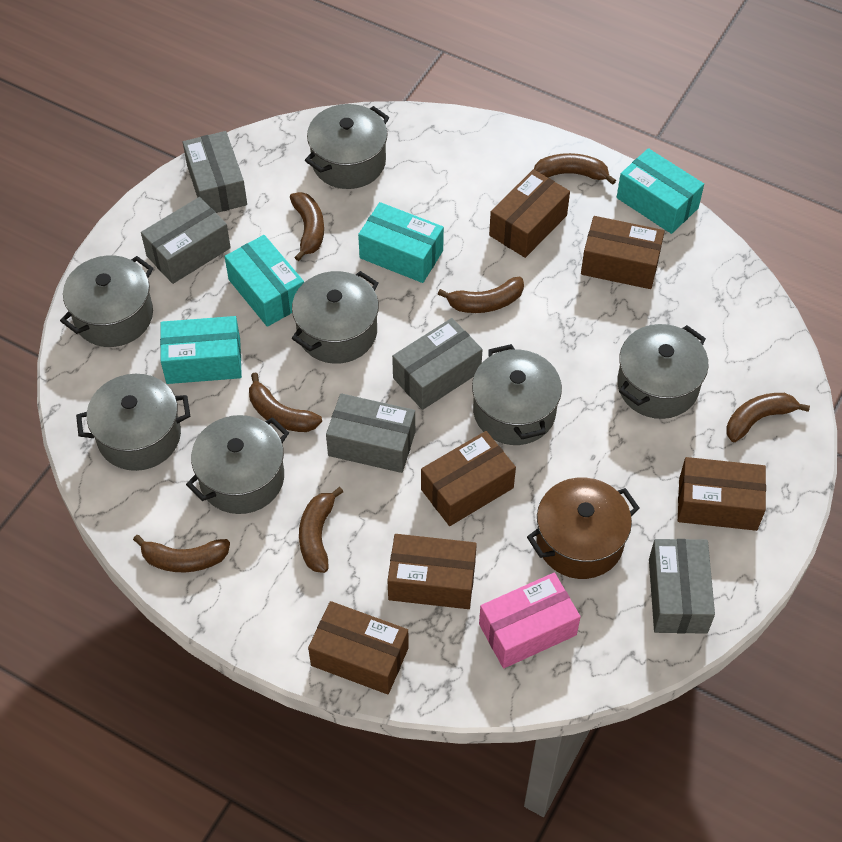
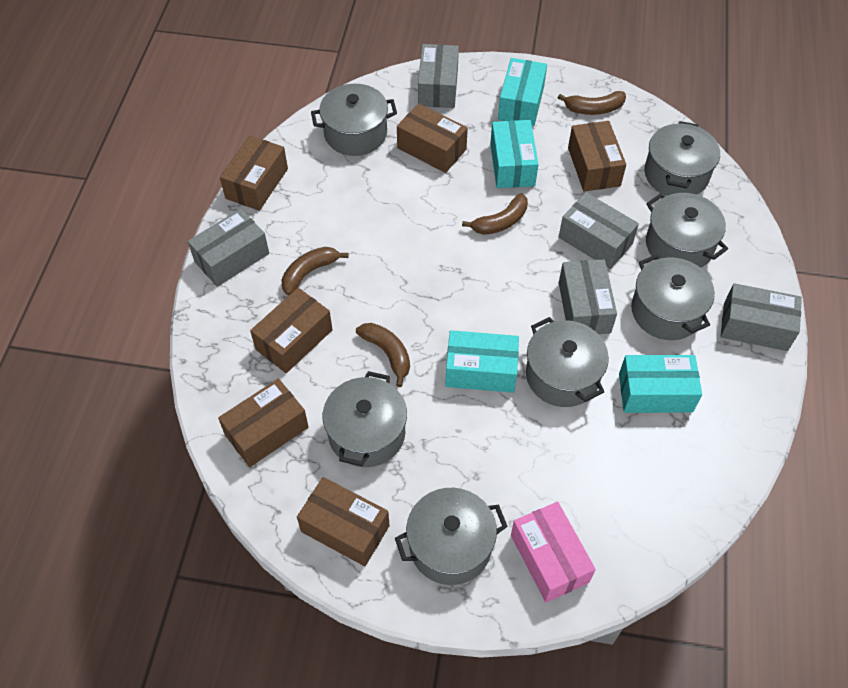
brown banana: 7 -> 4
brown pot: 1 -> 0

